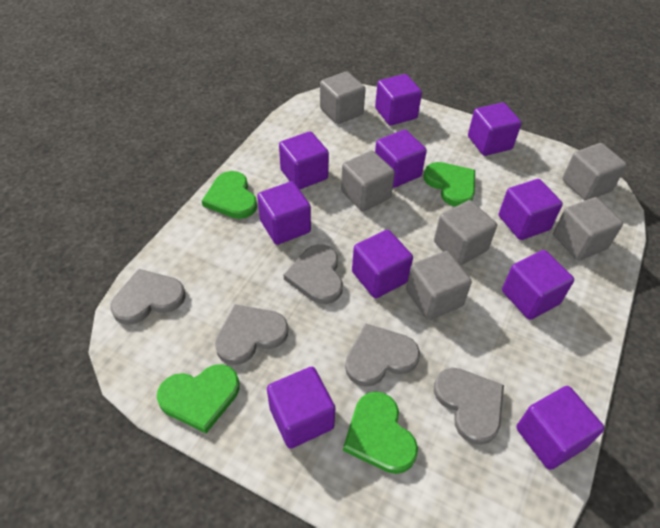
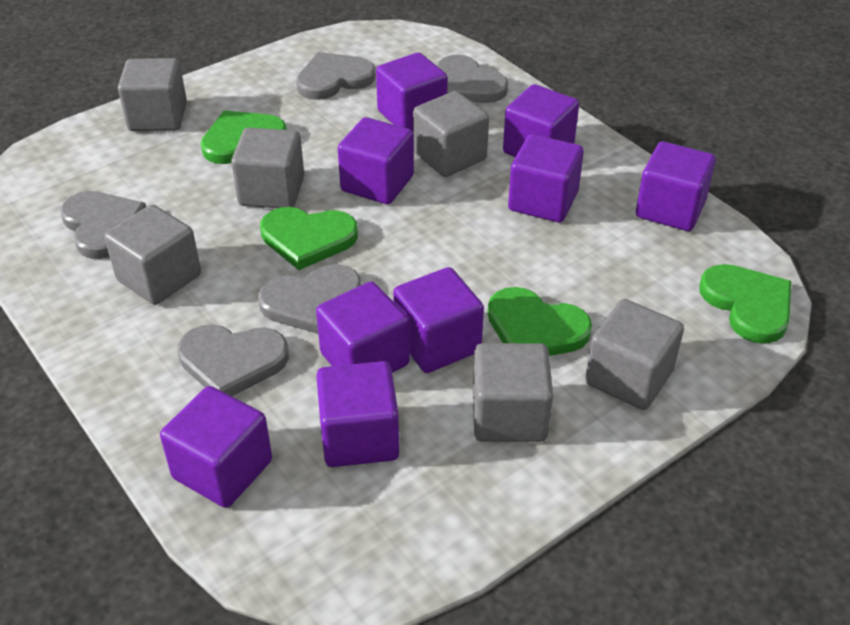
purple cube: 10 -> 9

